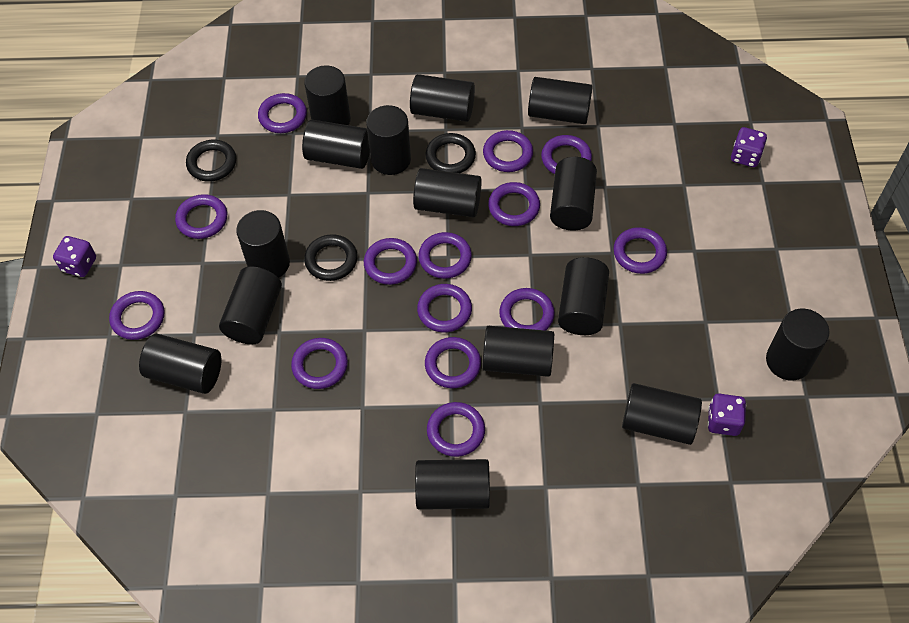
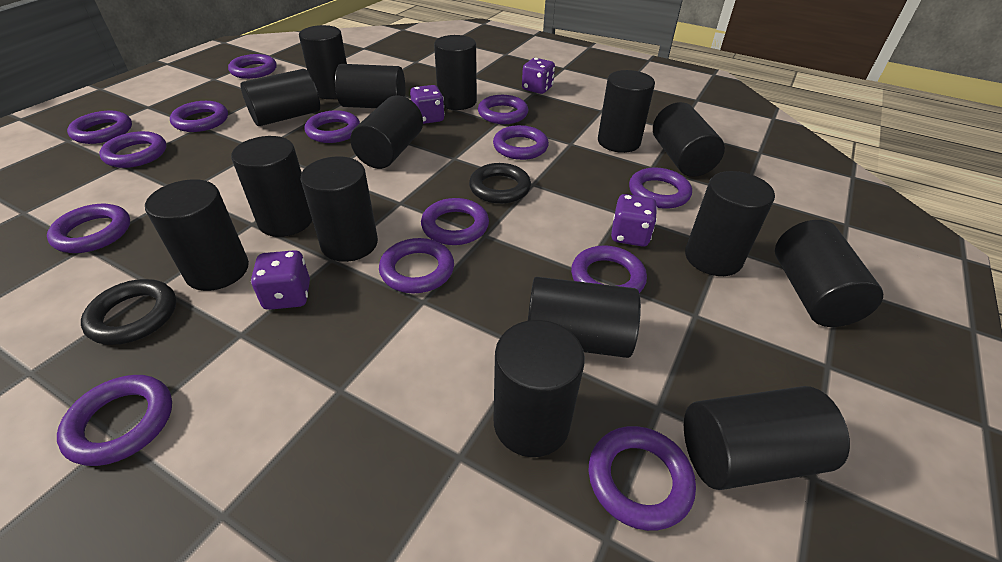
black ring: 3 -> 2
purple dice: 3 -> 4

